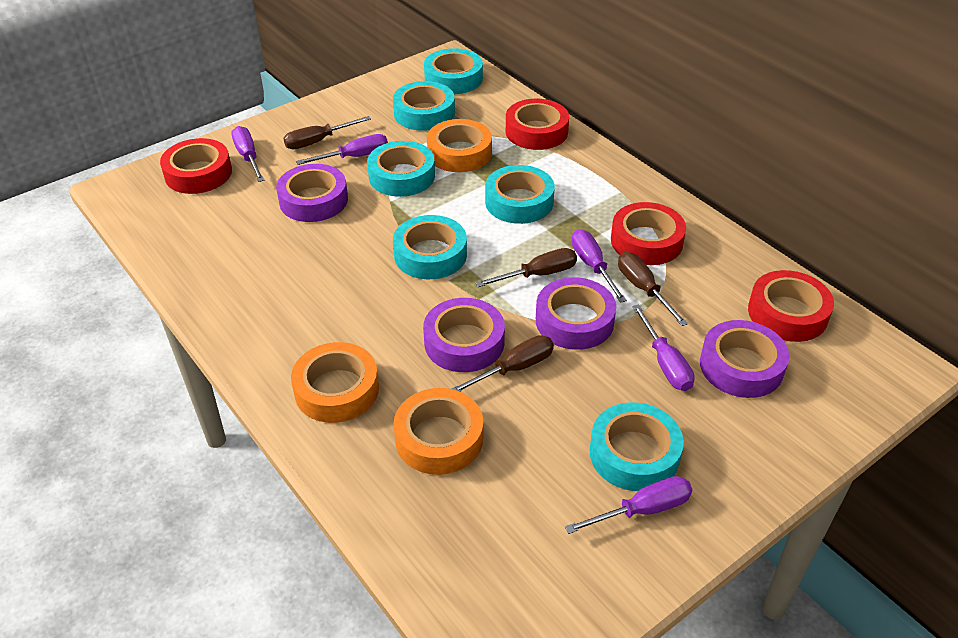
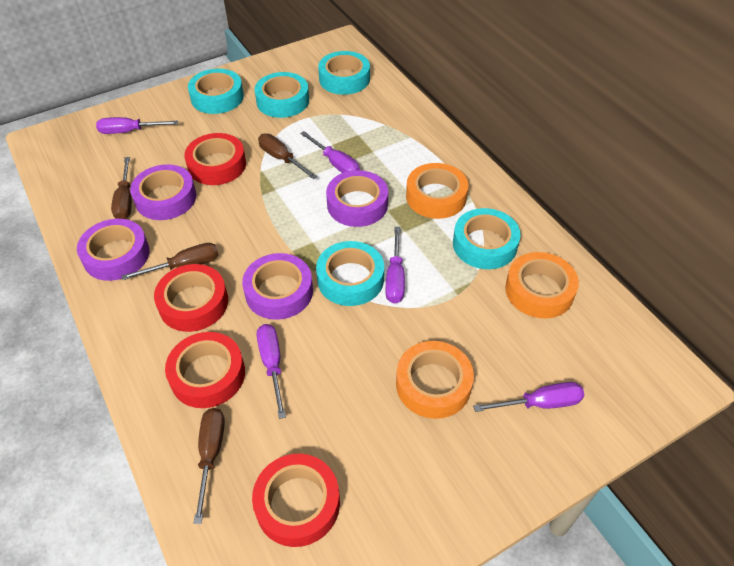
turquoise tape: 6 -> 5

